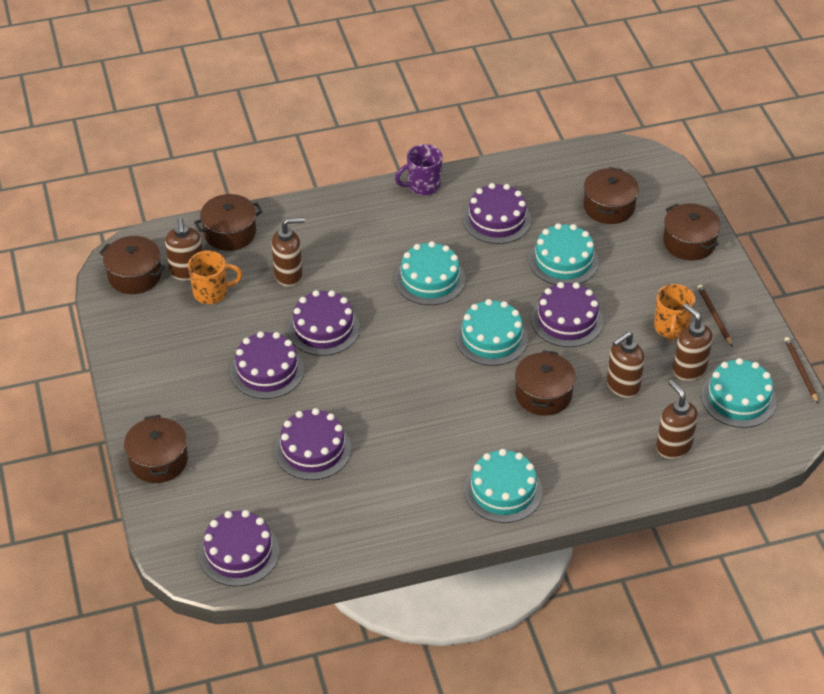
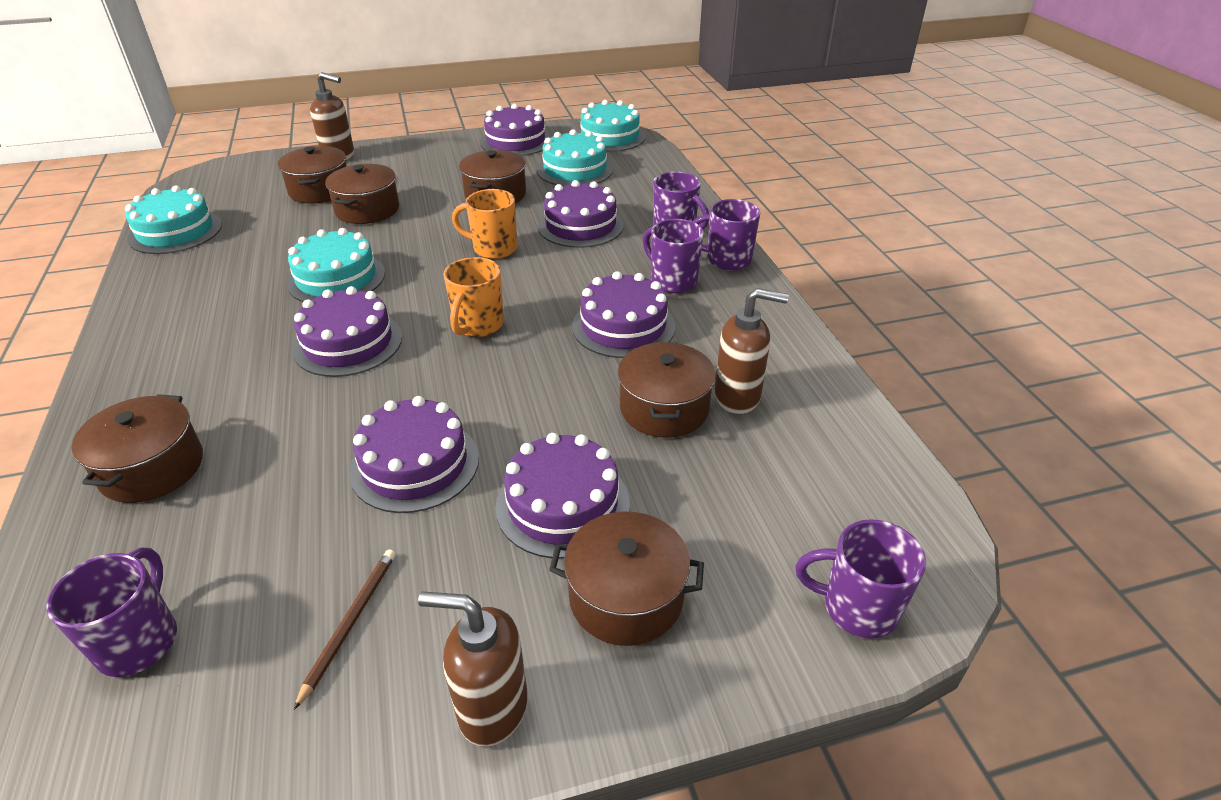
brown pencil: 2 -> 1
brown soap dispenser: 5 -> 3
purple mug: 1 -> 5
turquoise cake: 5 -> 4

